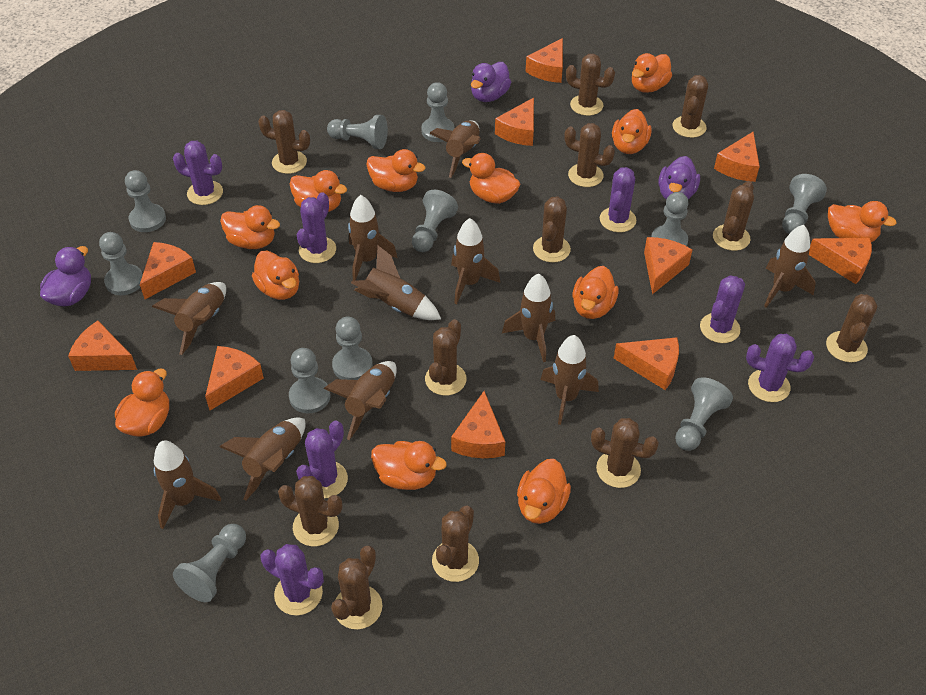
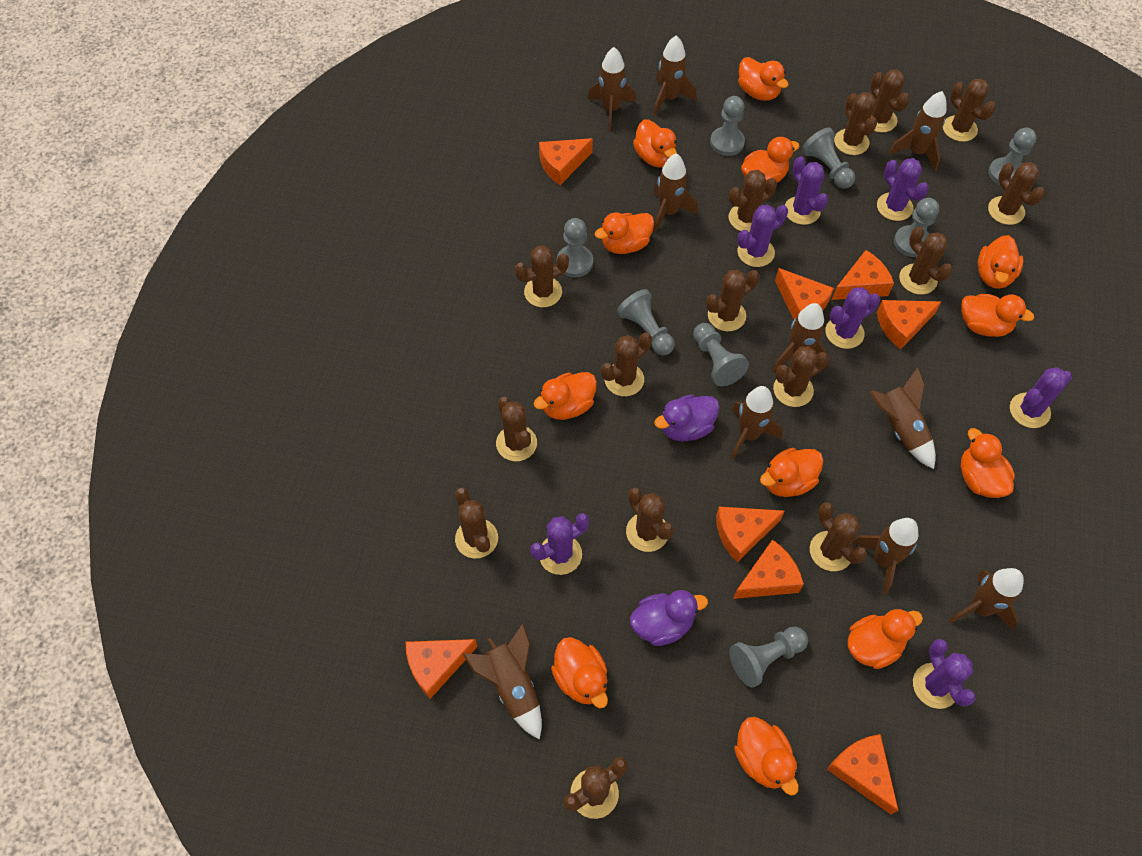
brown cactus: 12 -> 15
brown rocket: 11 -> 10
grey pawn: 11 -> 8
orange cheese: 10 -> 8
purple duck: 3 -> 2

